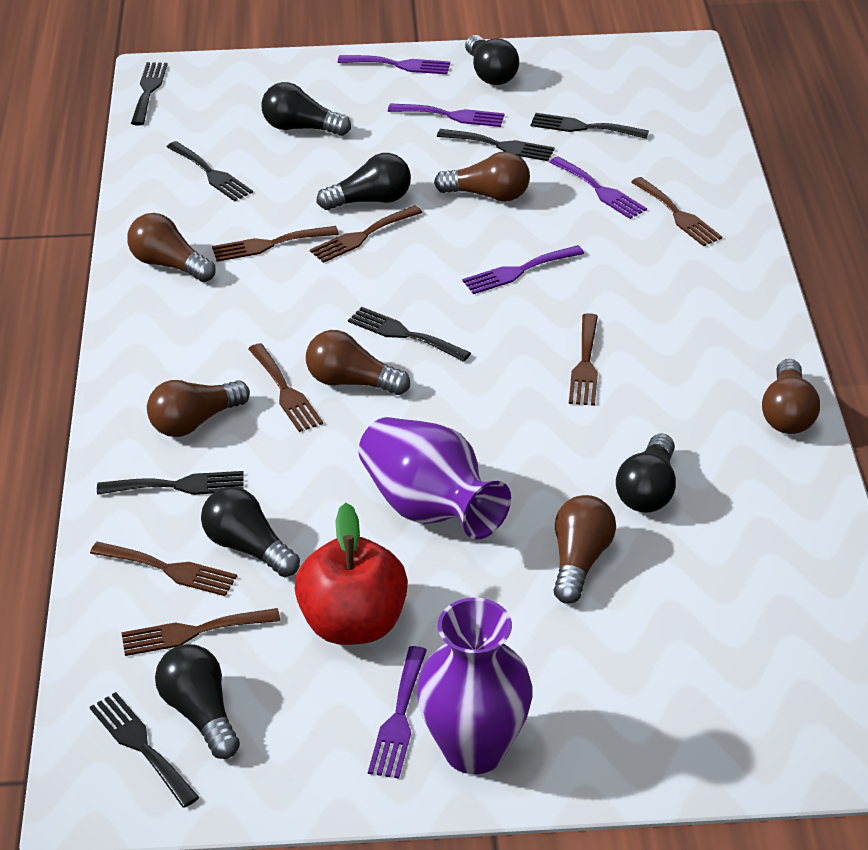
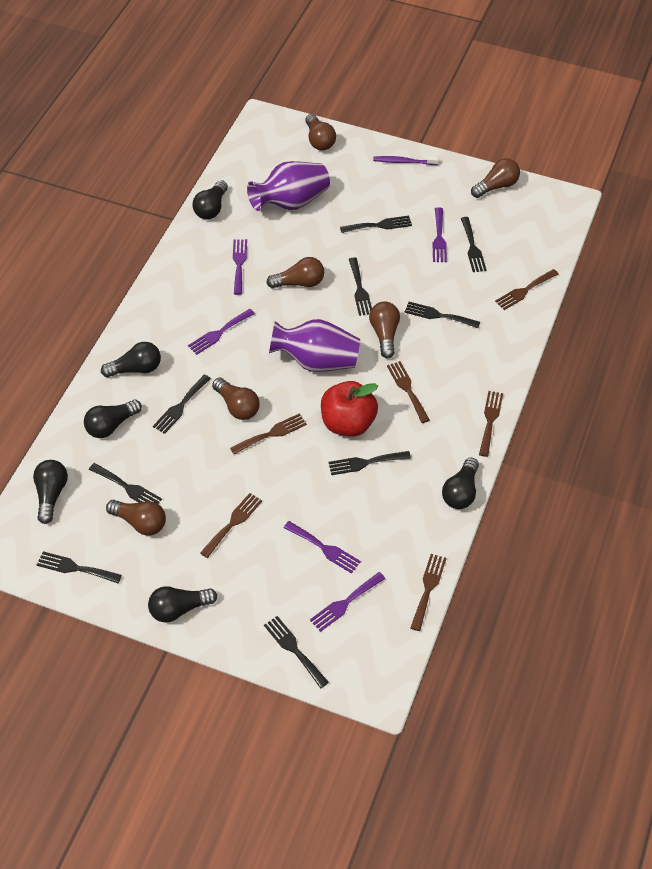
black fork: 7 -> 9
brown fork: 7 -> 6
purple toothbrush: 0 -> 1

